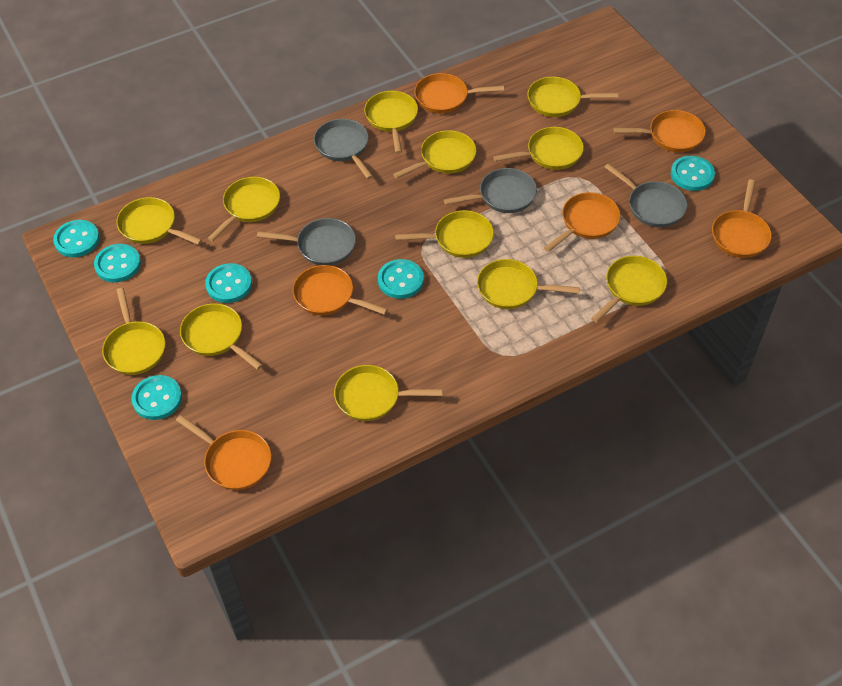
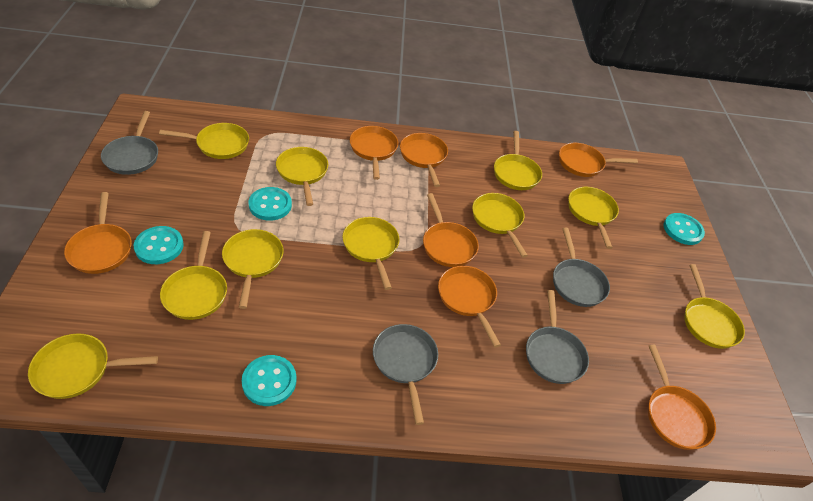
orange pan: 6 -> 7
turquoise button: 6 -> 4
yellow pan: 12 -> 10

